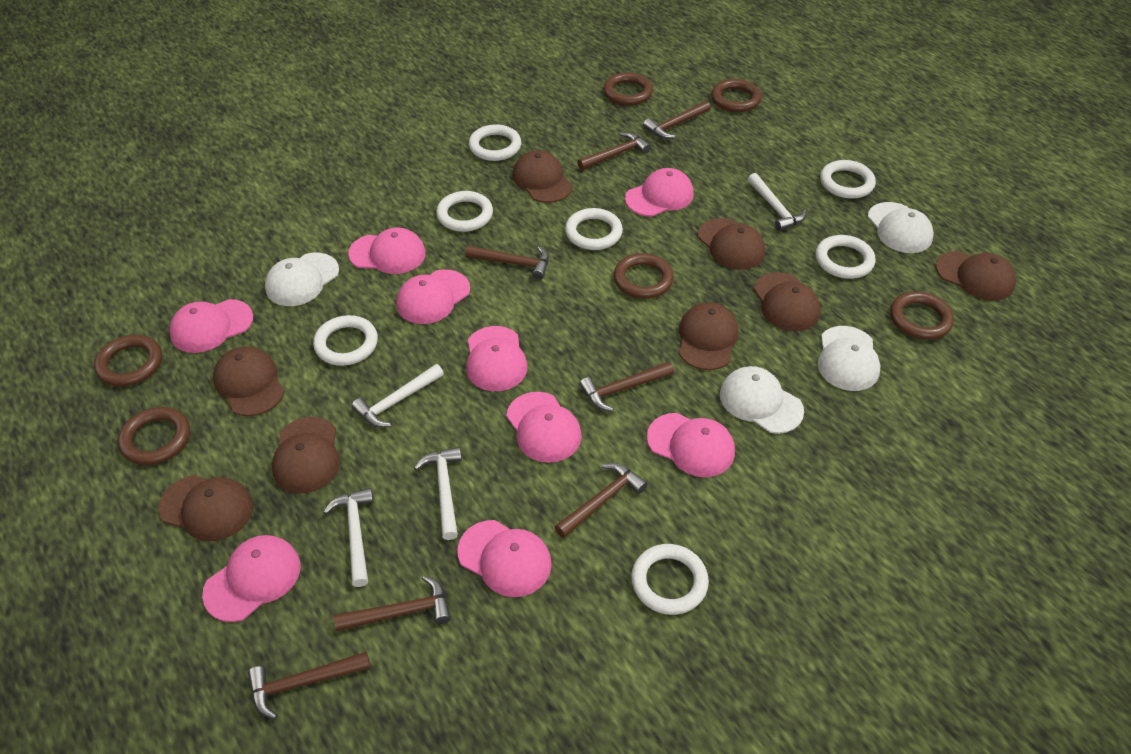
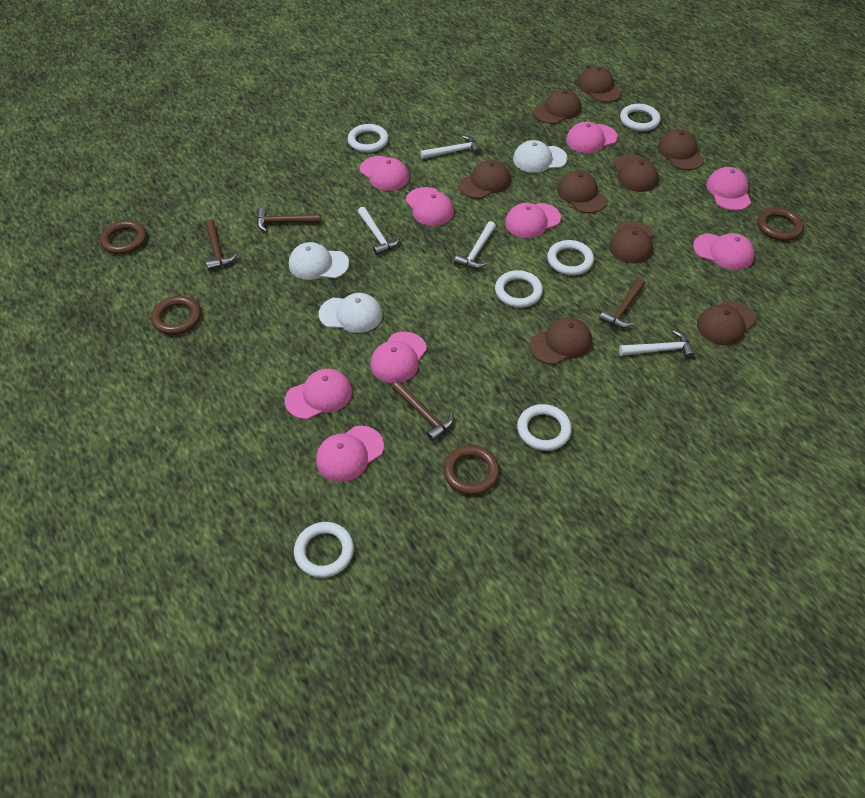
brown cap: 8 -> 9
brown hammer: 7 -> 4
brown ring: 6 -> 4
white cap: 4 -> 3
white ring: 7 -> 6

